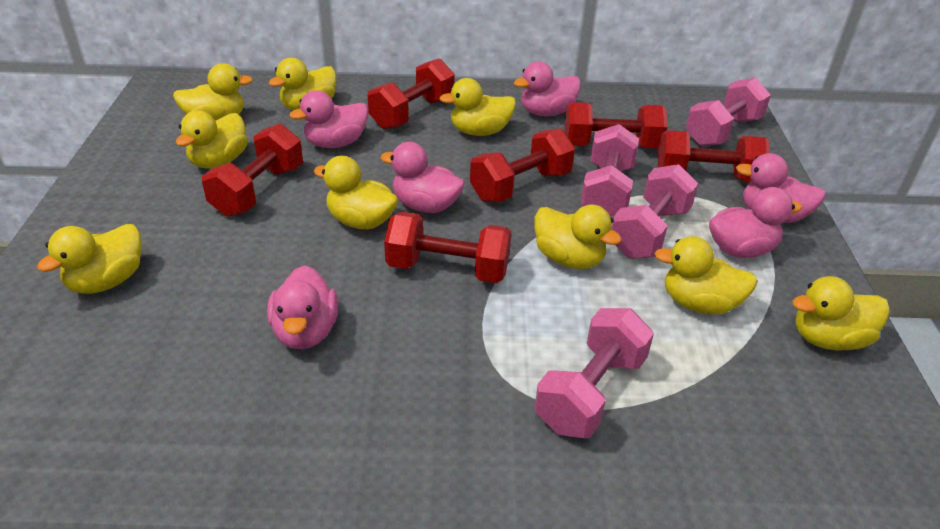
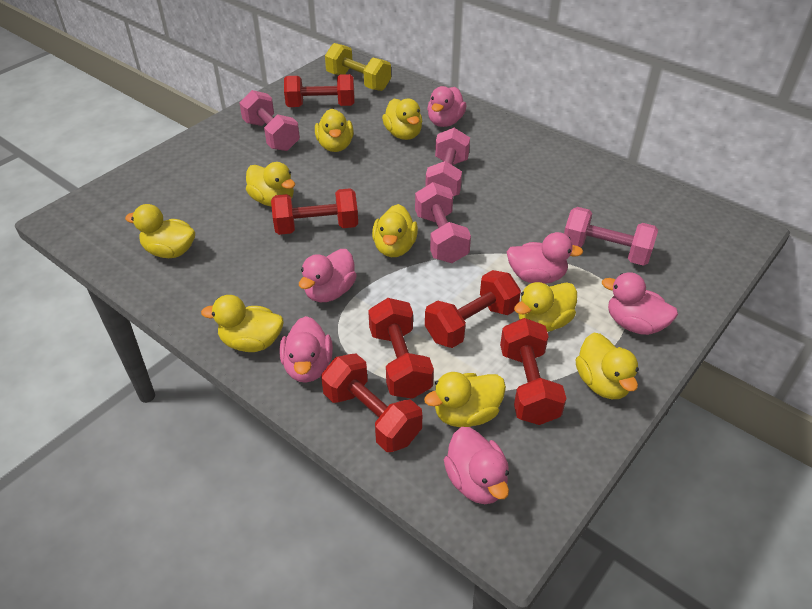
yellow dumbbell: 0 -> 1

